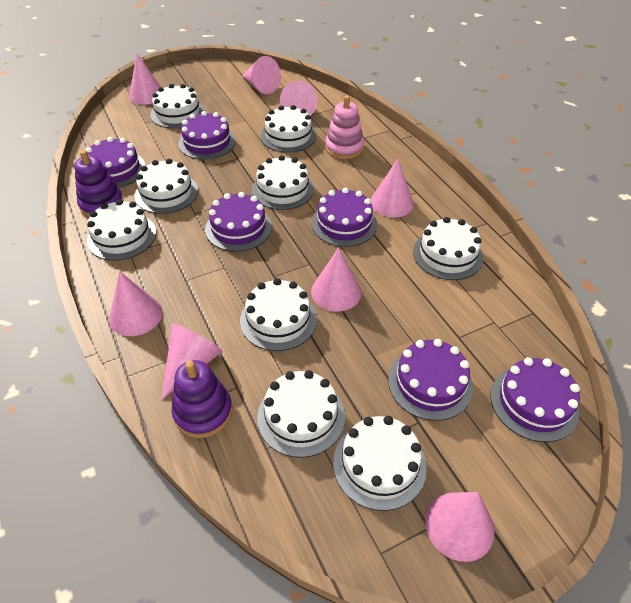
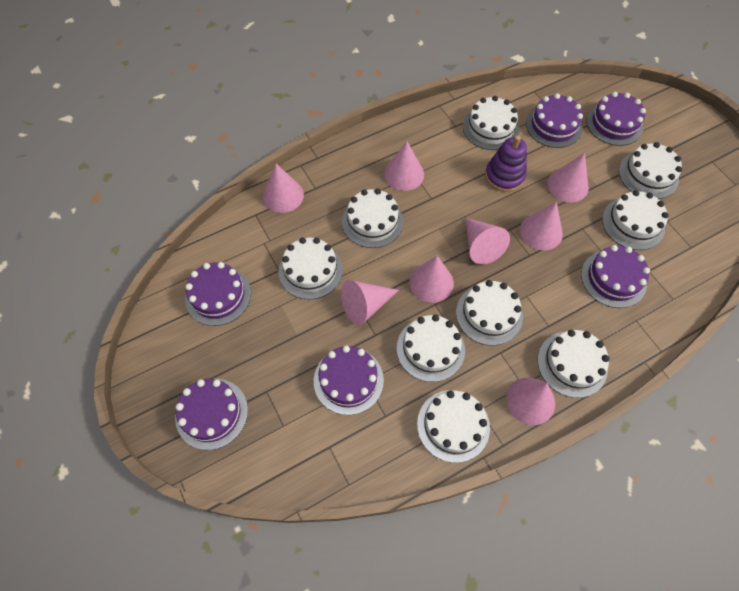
pink stacking toy: 1 -> 0
purple stacking toy: 2 -> 1

